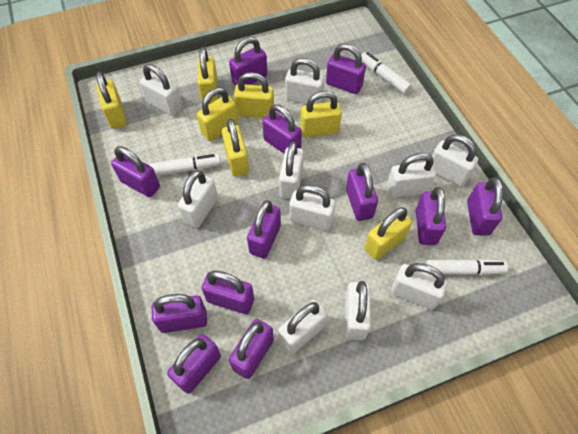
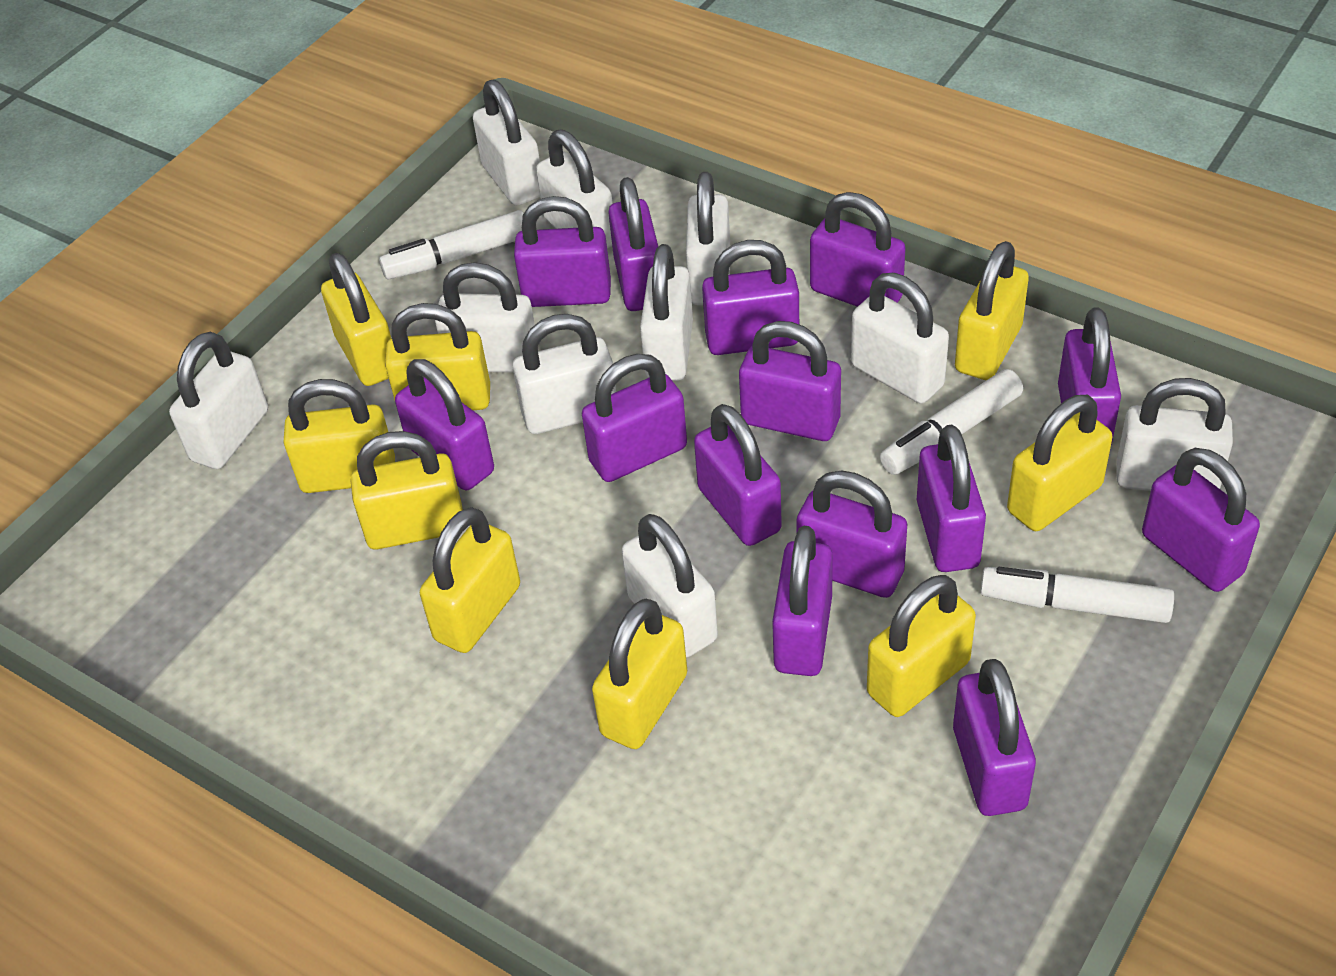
purple padlock: 12 -> 14
yellow padlock: 7 -> 9

